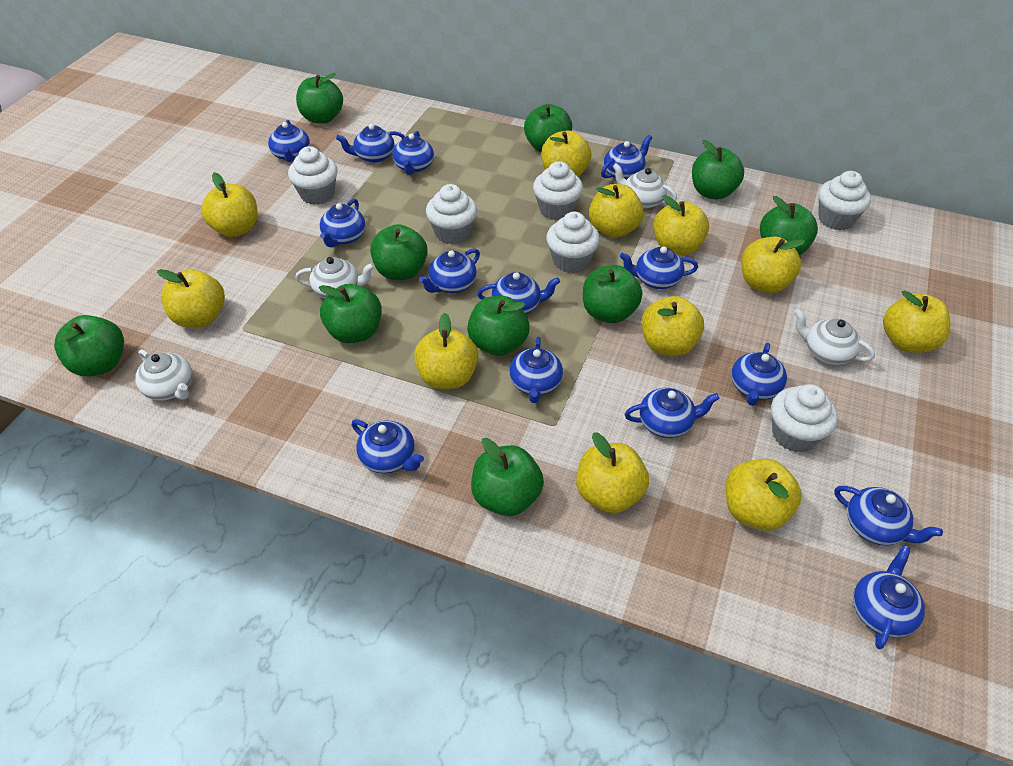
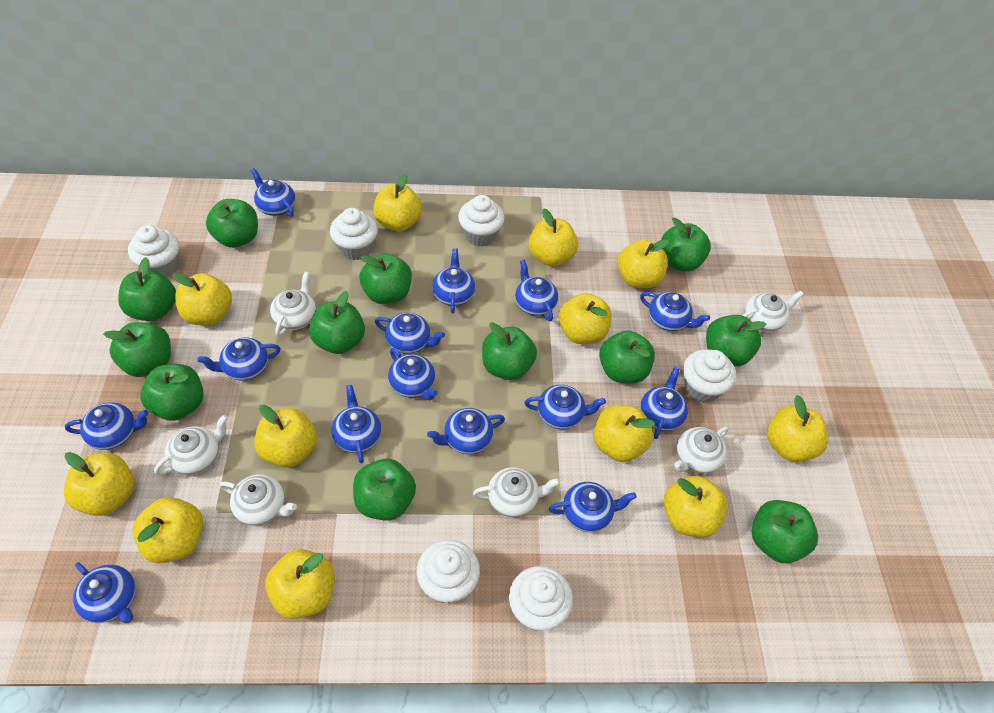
green apple: 10 -> 12
white teapot: 4 -> 6
yellow apple: 11 -> 12

